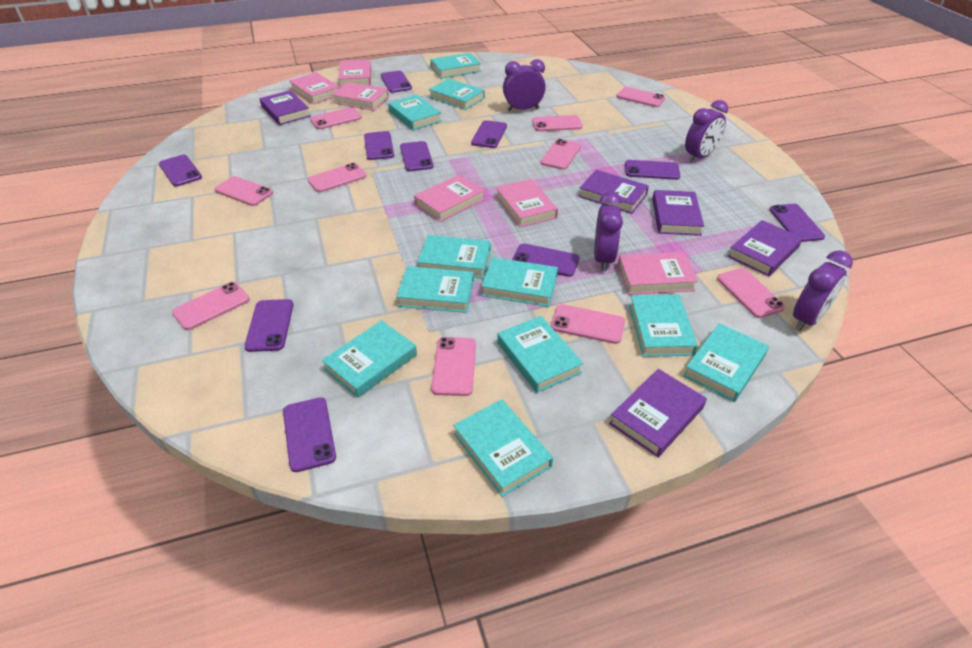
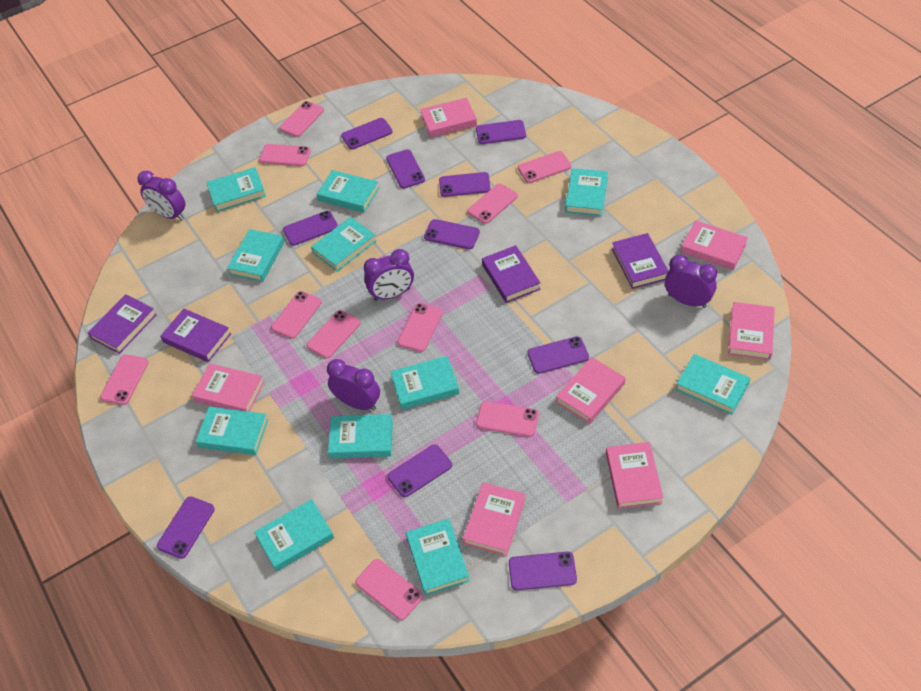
pink book: 6 -> 7
purple book: 5 -> 4

